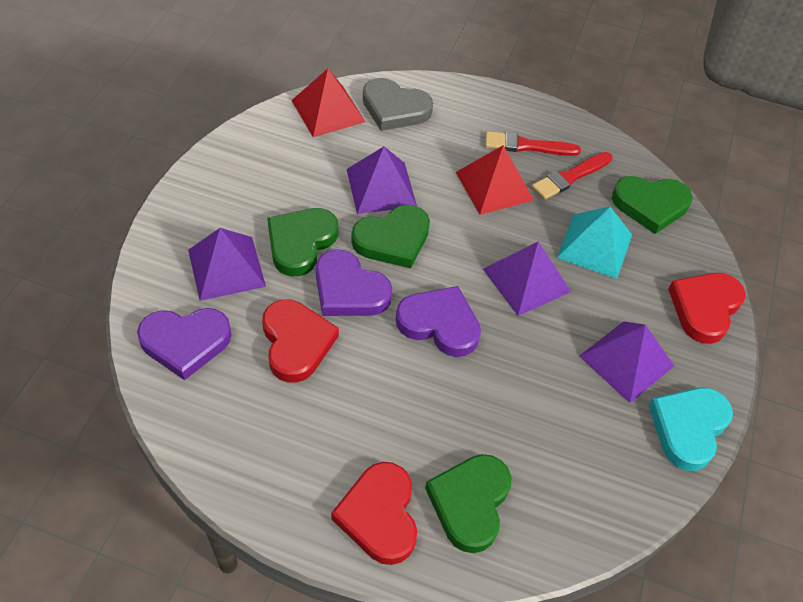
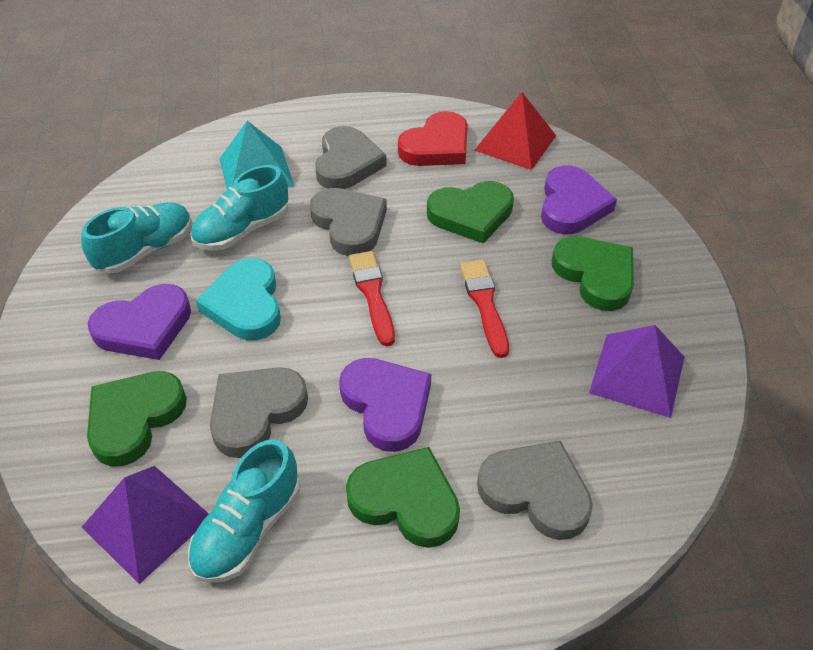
grey heart: 1 -> 4
purple pyramid: 4 -> 2
red heart: 3 -> 1
red pyramid: 2 -> 1
turquoise shoe: 0 -> 3

